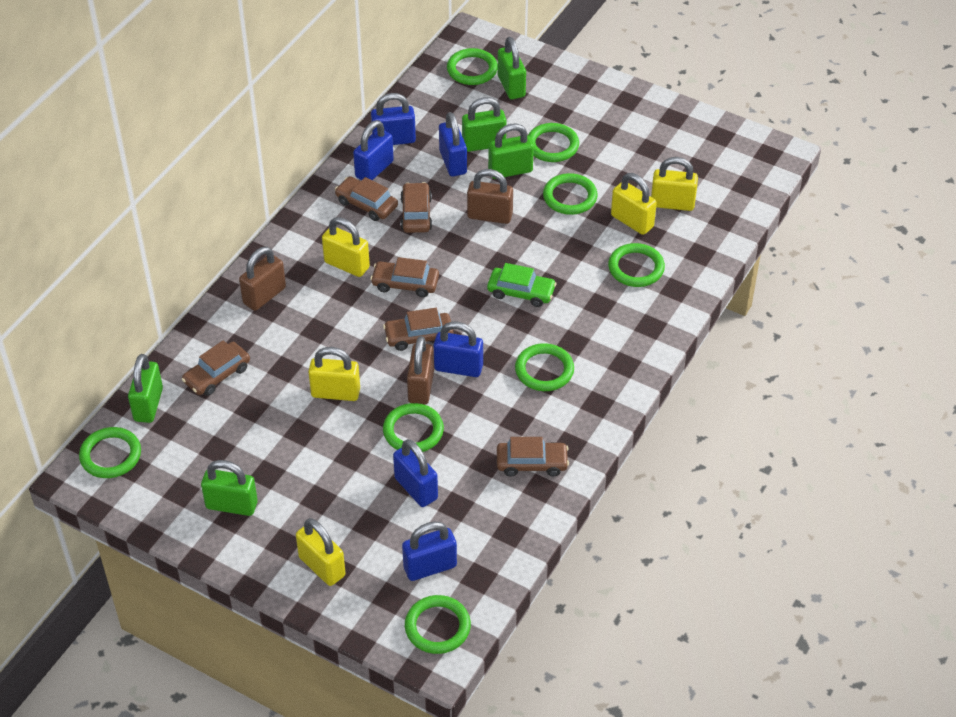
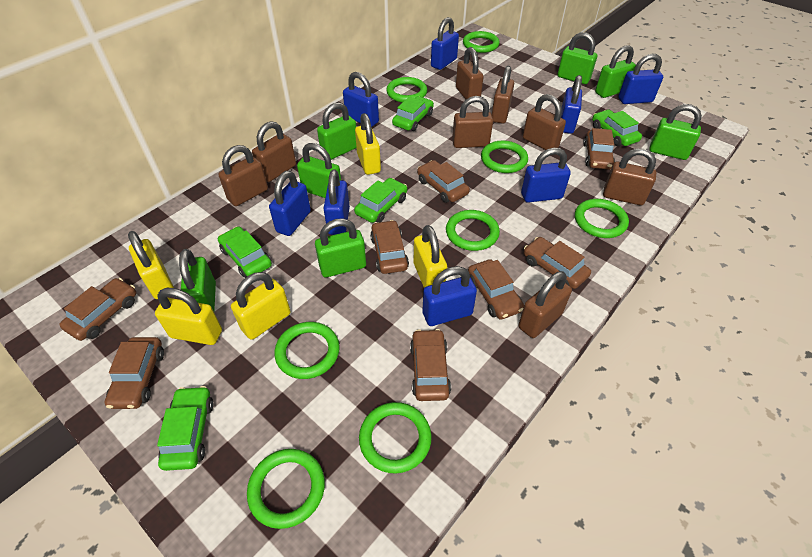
blue padlock: 6 -> 8
brown car: 6 -> 8
brown padlock: 3 -> 8
green car: 1 -> 5
green padlock: 5 -> 7

